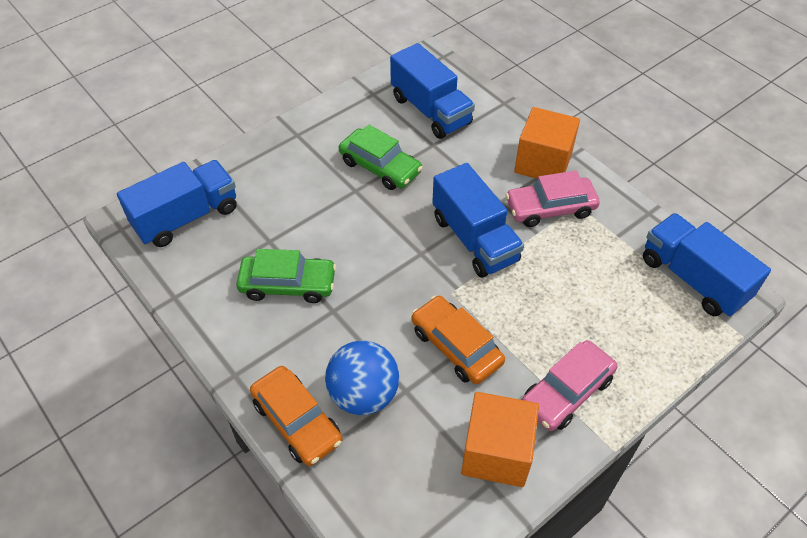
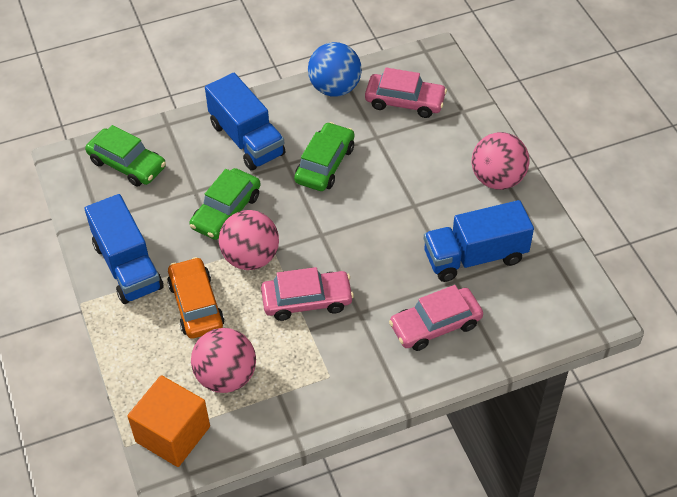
blue truck: 4 -> 3
green car: 2 -> 3
orange car: 2 -> 1
orange cube: 2 -> 1
pink ball: 0 -> 3
pink car: 2 -> 3

